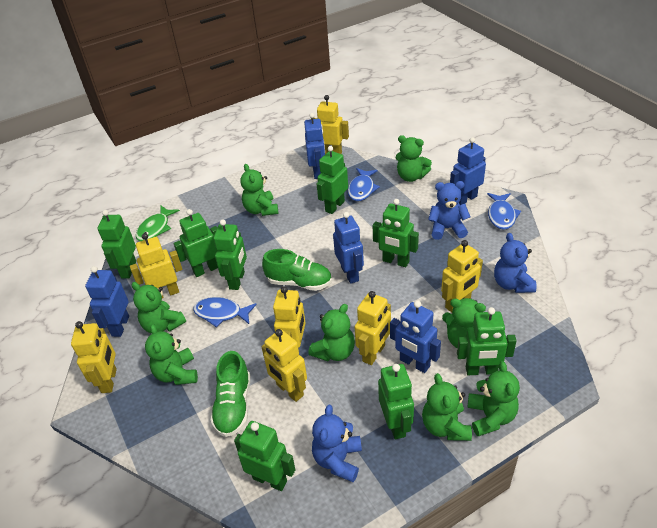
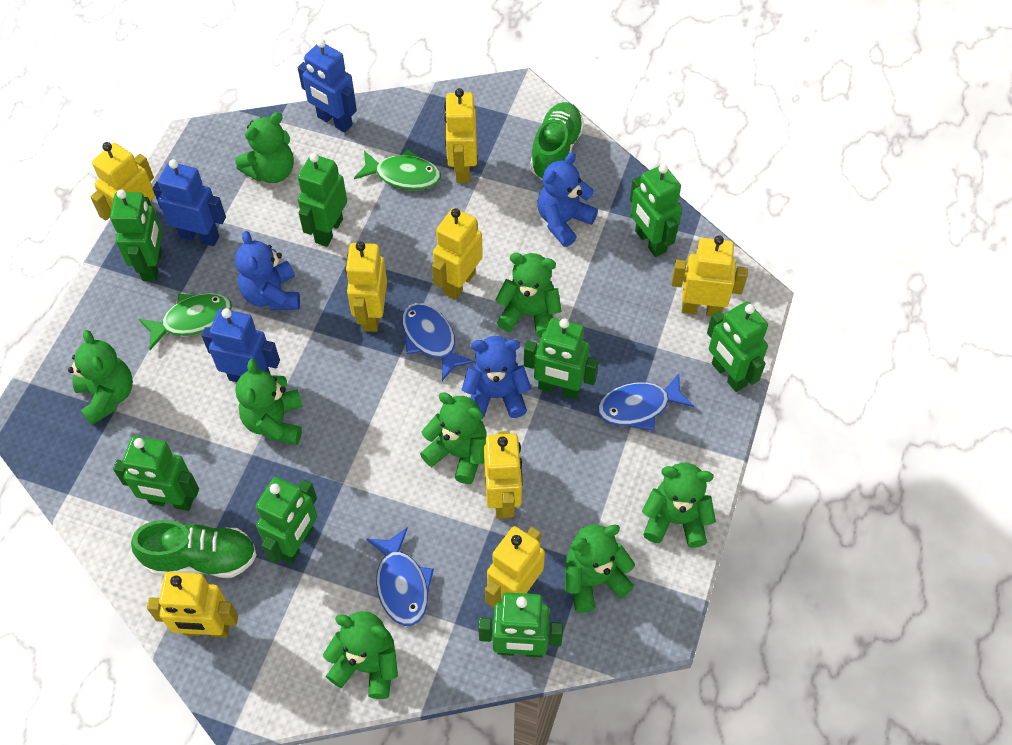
blue robot: 5 -> 3
green fish: 1 -> 2
yellow robot: 7 -> 8

